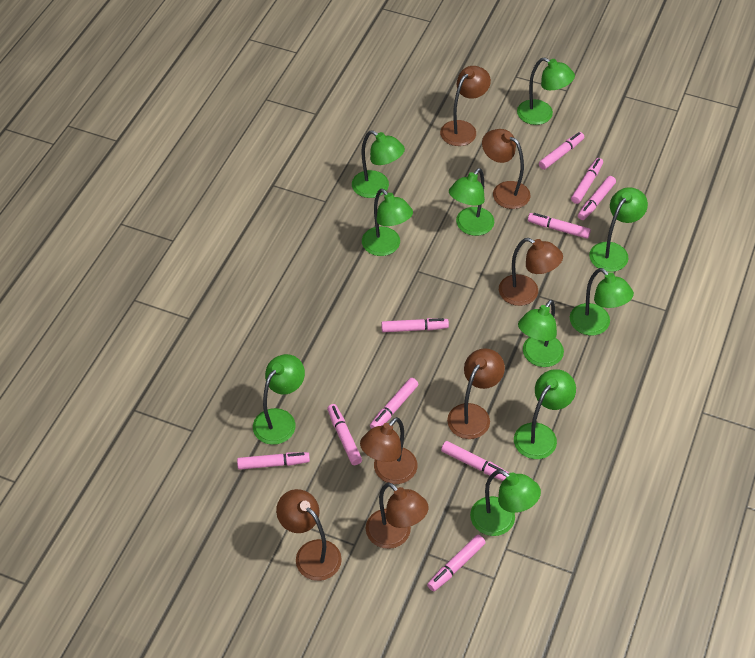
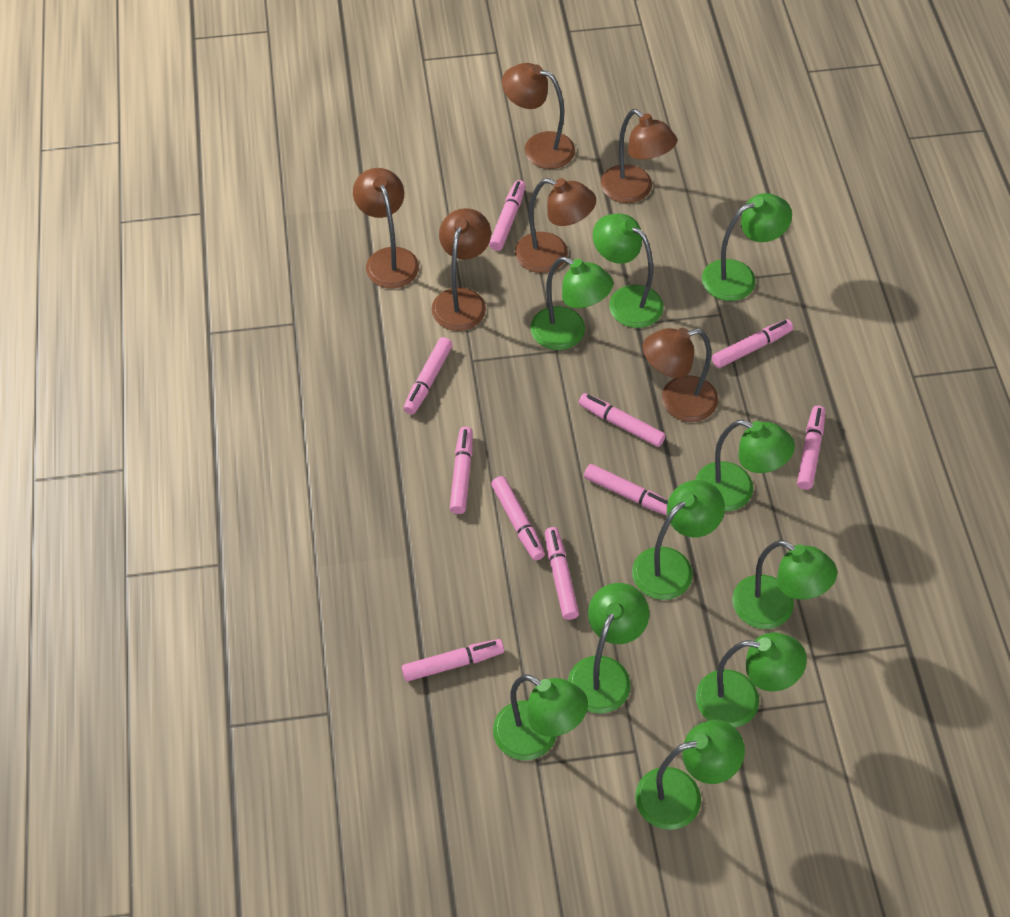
brown lamp: 7 -> 6

